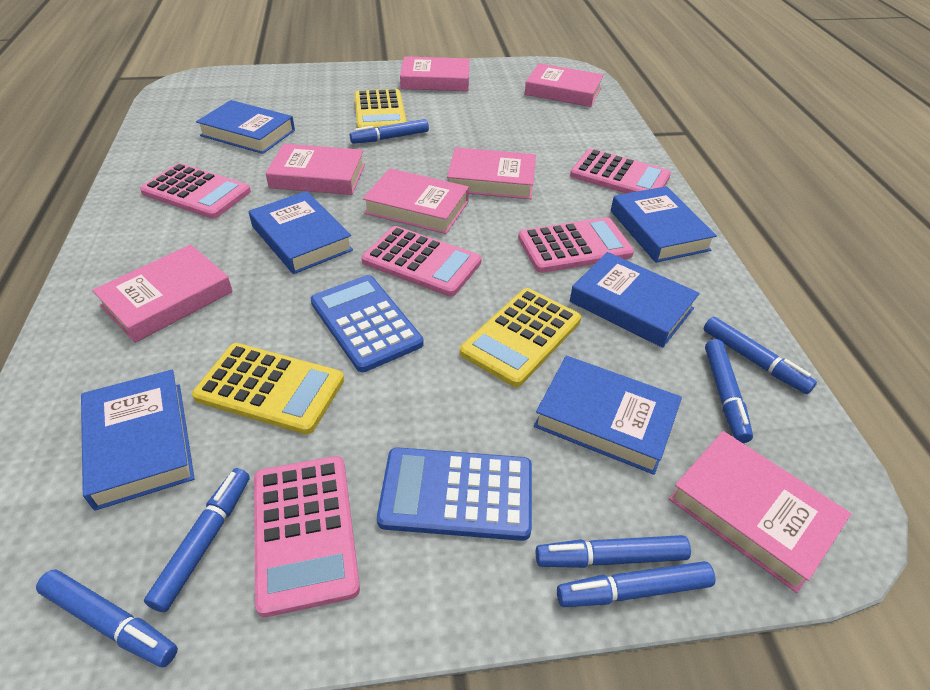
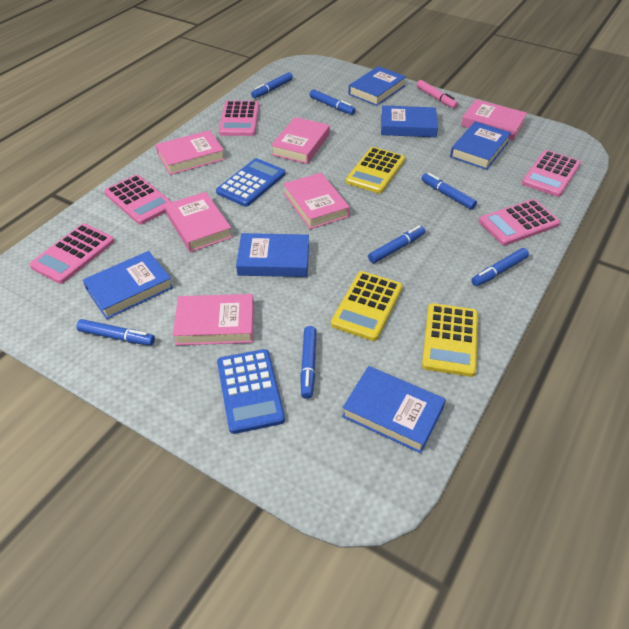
pink book: 7 -> 6
pink marker: 0 -> 1

